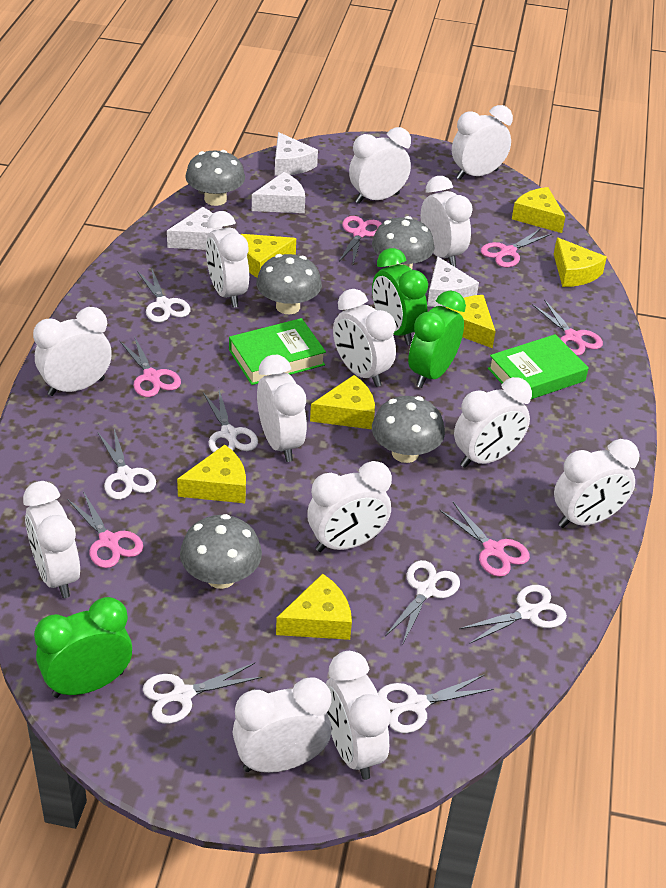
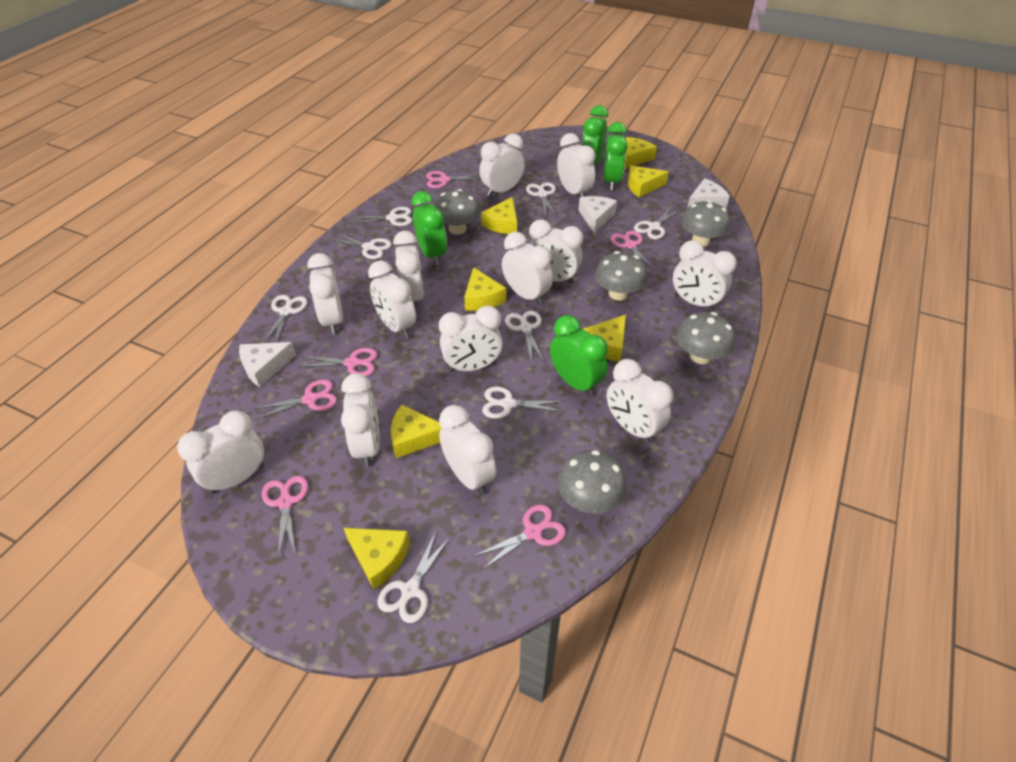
green book: 2 -> 0
green clock: 3 -> 4
white cheese: 4 -> 3
white scissors: 7 -> 8

